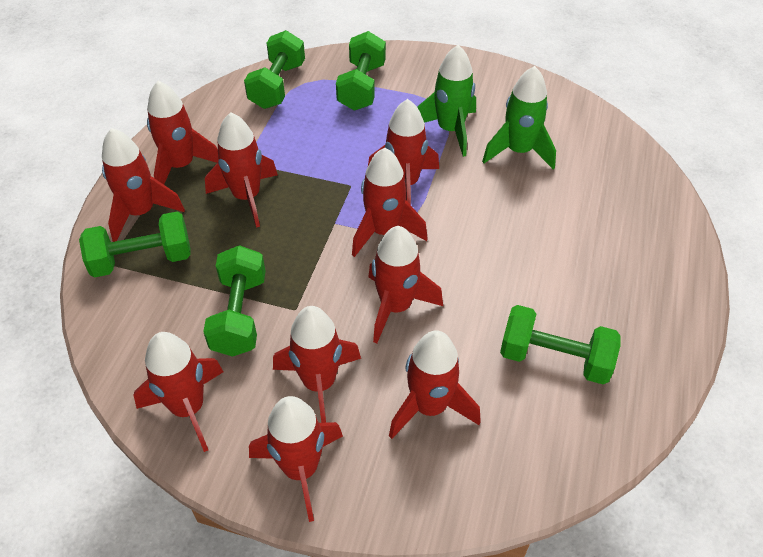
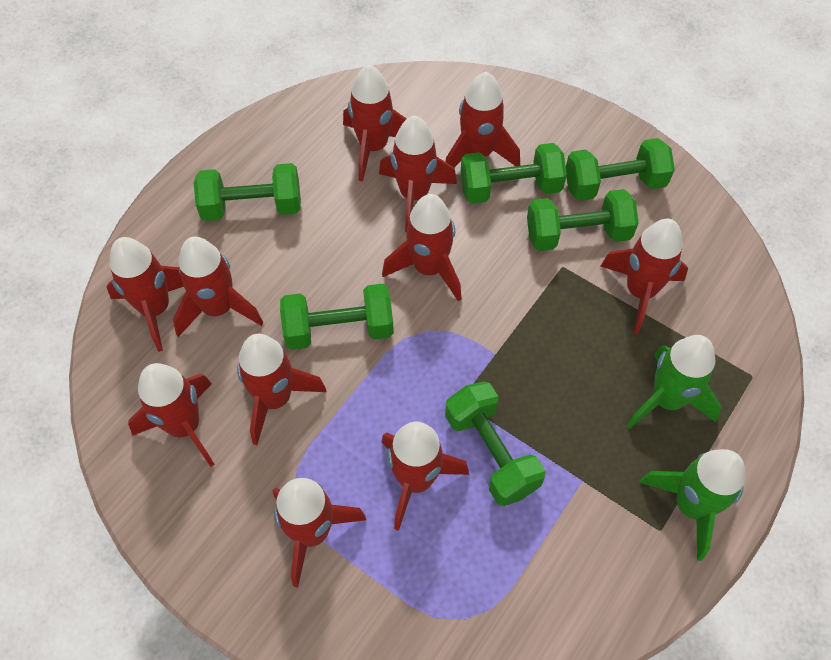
green dumbbell: 5 -> 6
red rocket: 10 -> 11

